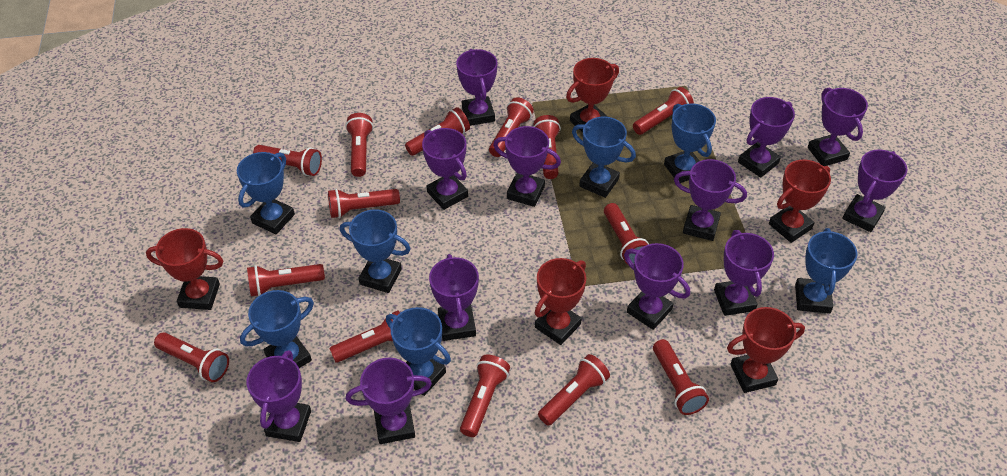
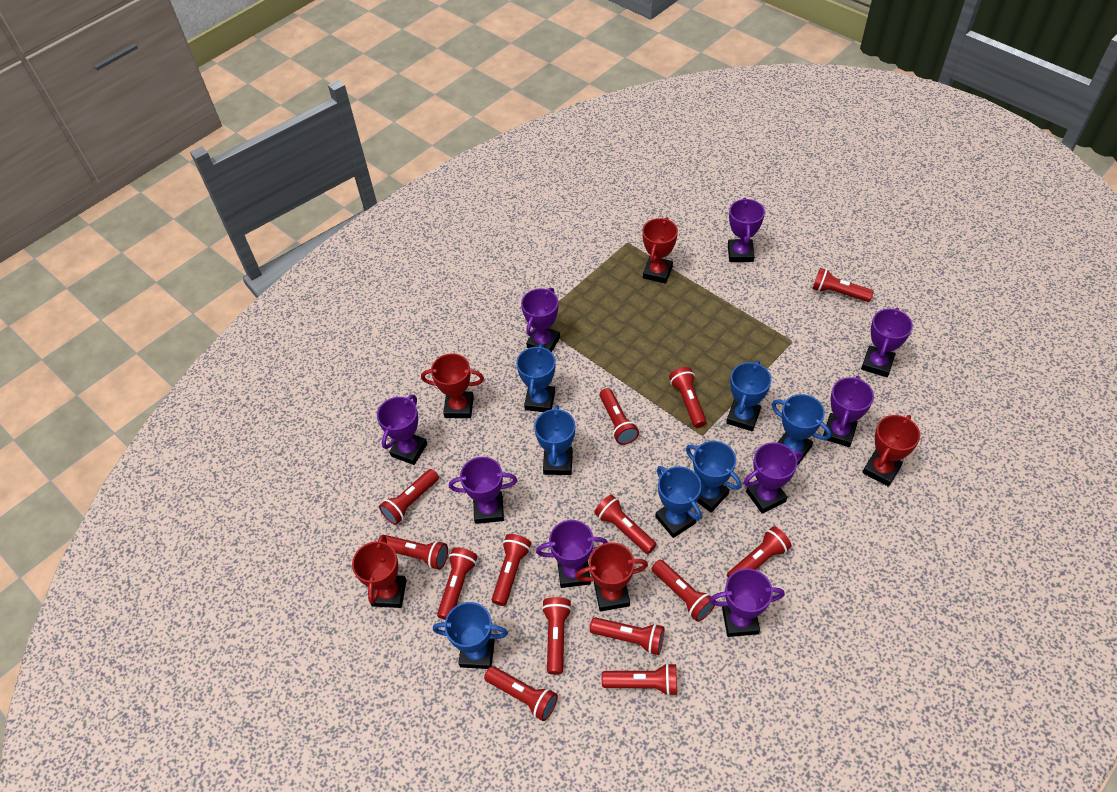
purple trophy: 12 -> 9

